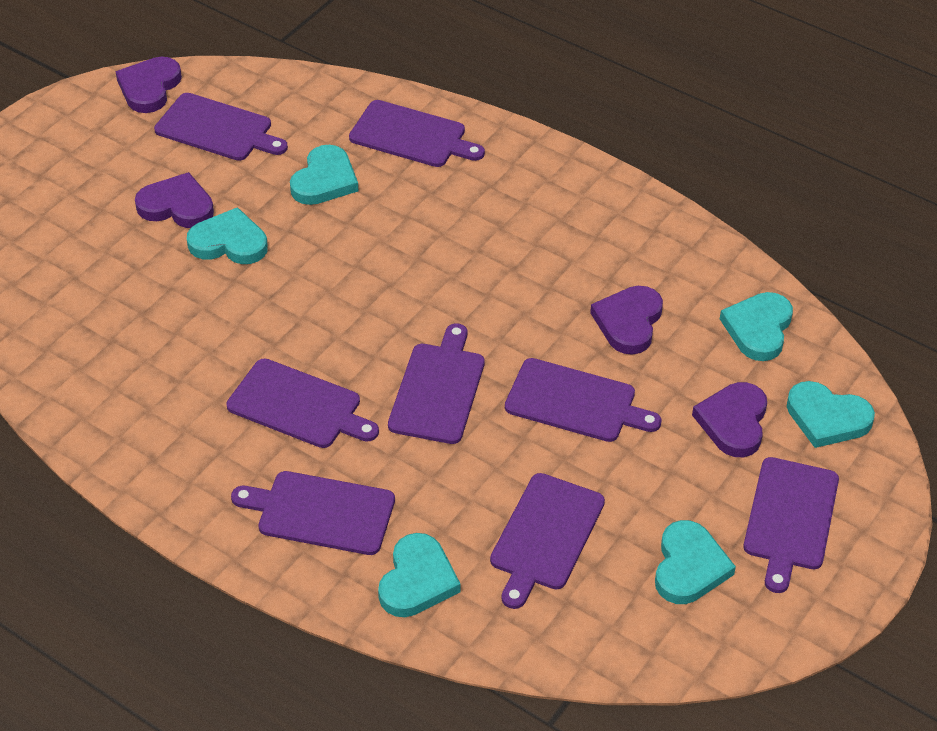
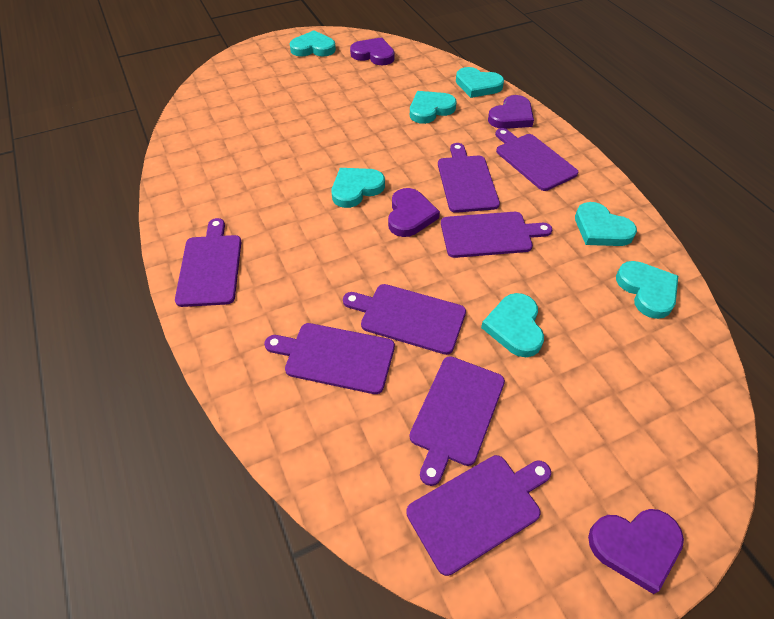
turquoise heart: 6 -> 7

